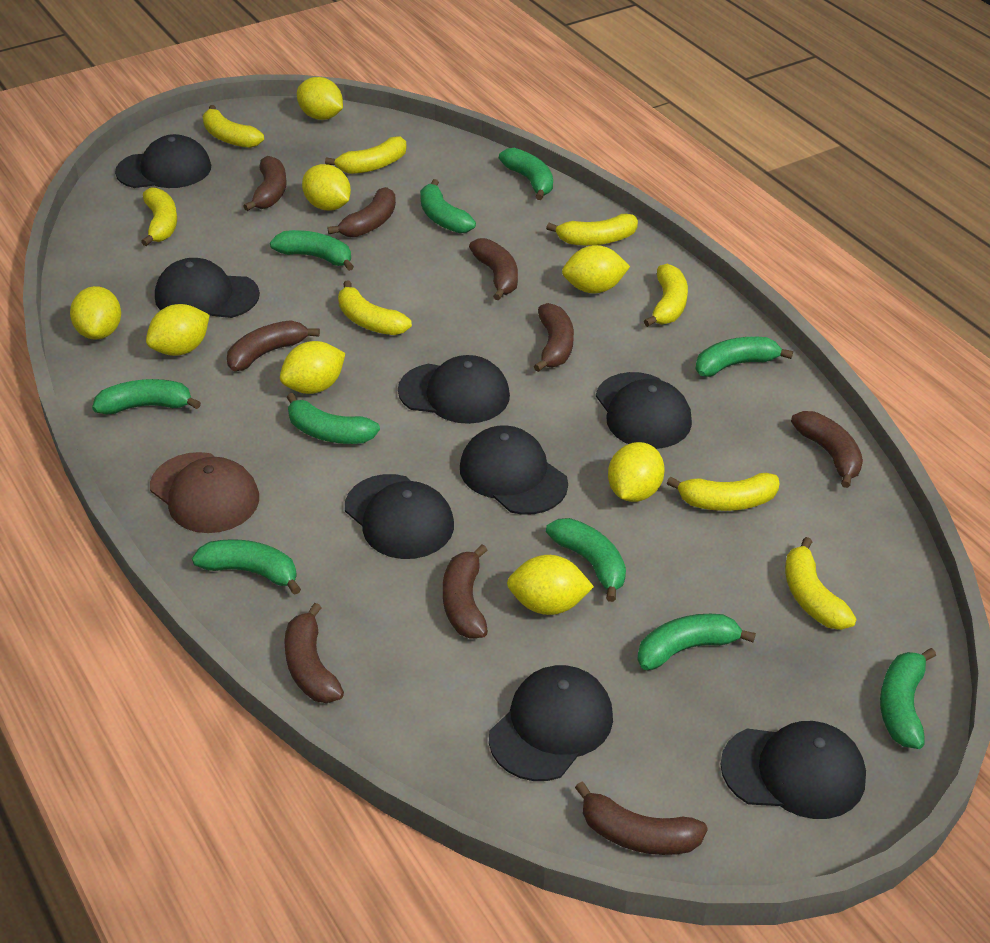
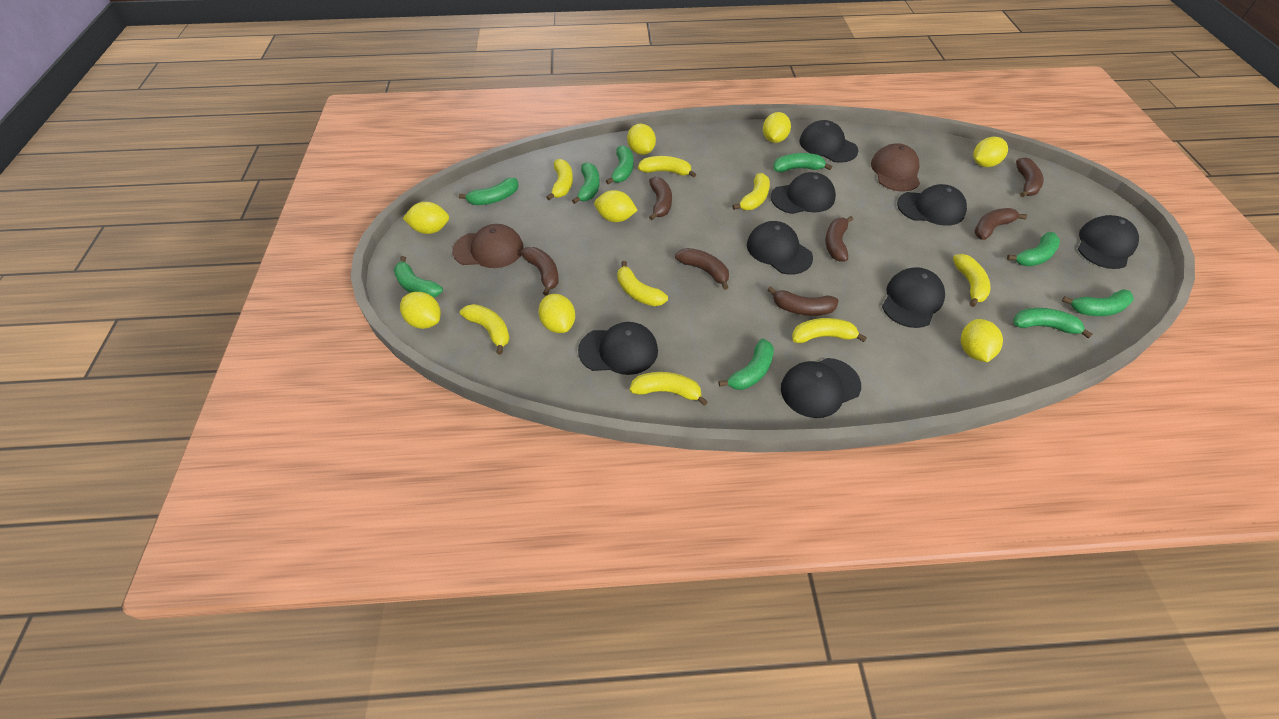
brown banana: 9 -> 7
brown cap: 1 -> 2
green banana: 10 -> 9

